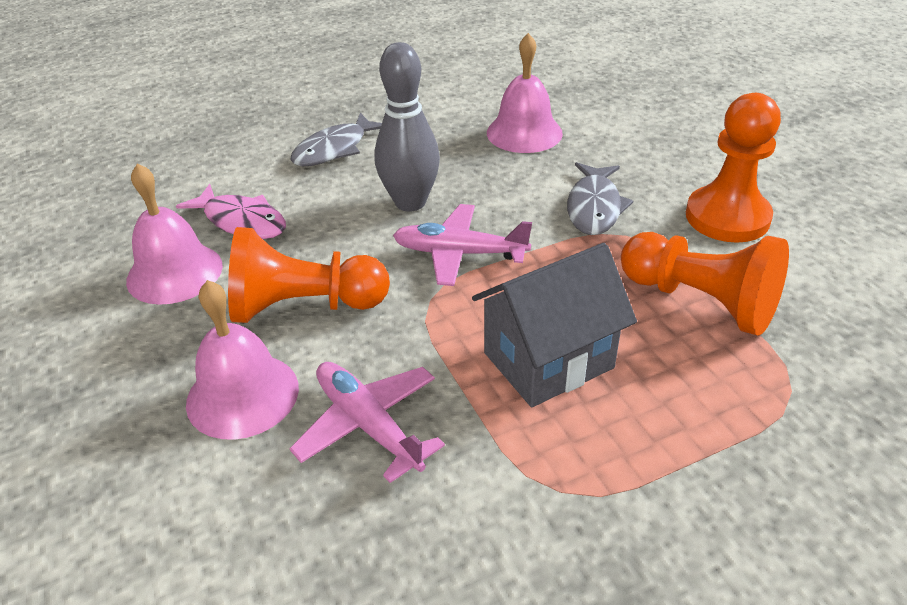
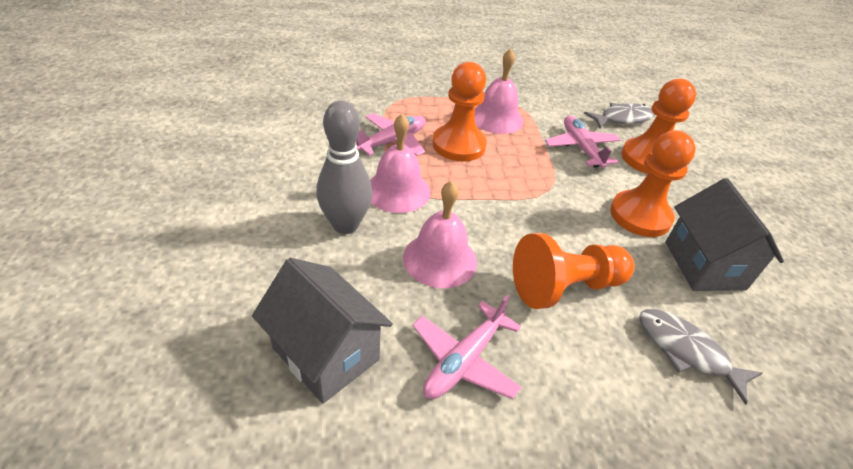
grey house: 1 -> 2
orange pawn: 3 -> 4
pink fish: 1 -> 0
pink plane: 2 -> 3

